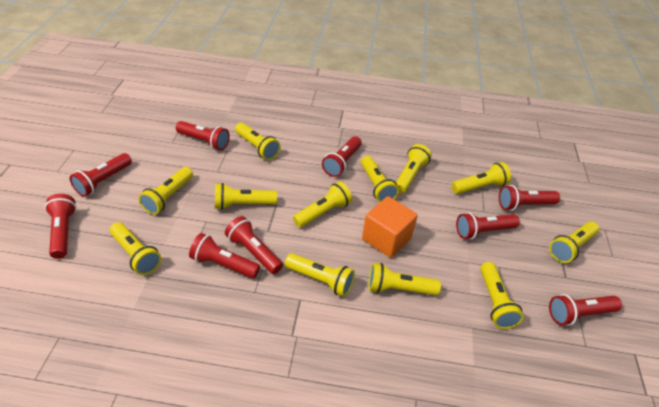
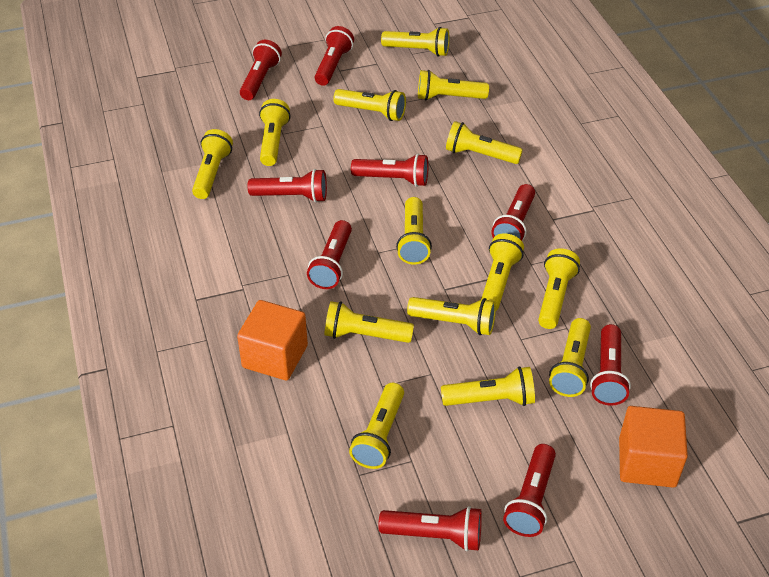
orange cube: 1 -> 2
yellow flashlight: 12 -> 14

